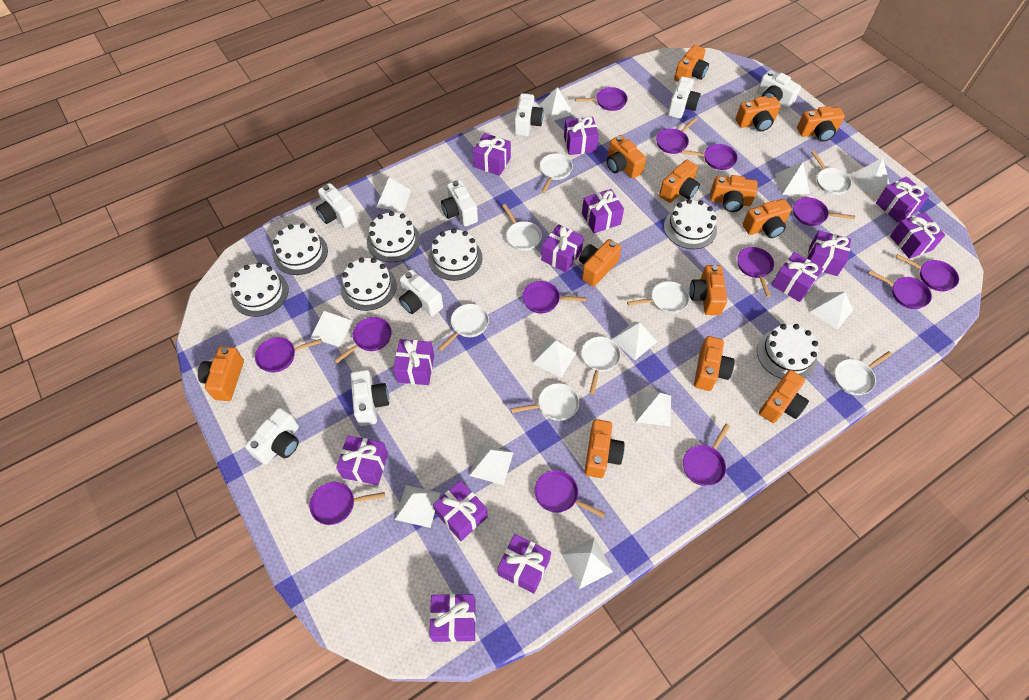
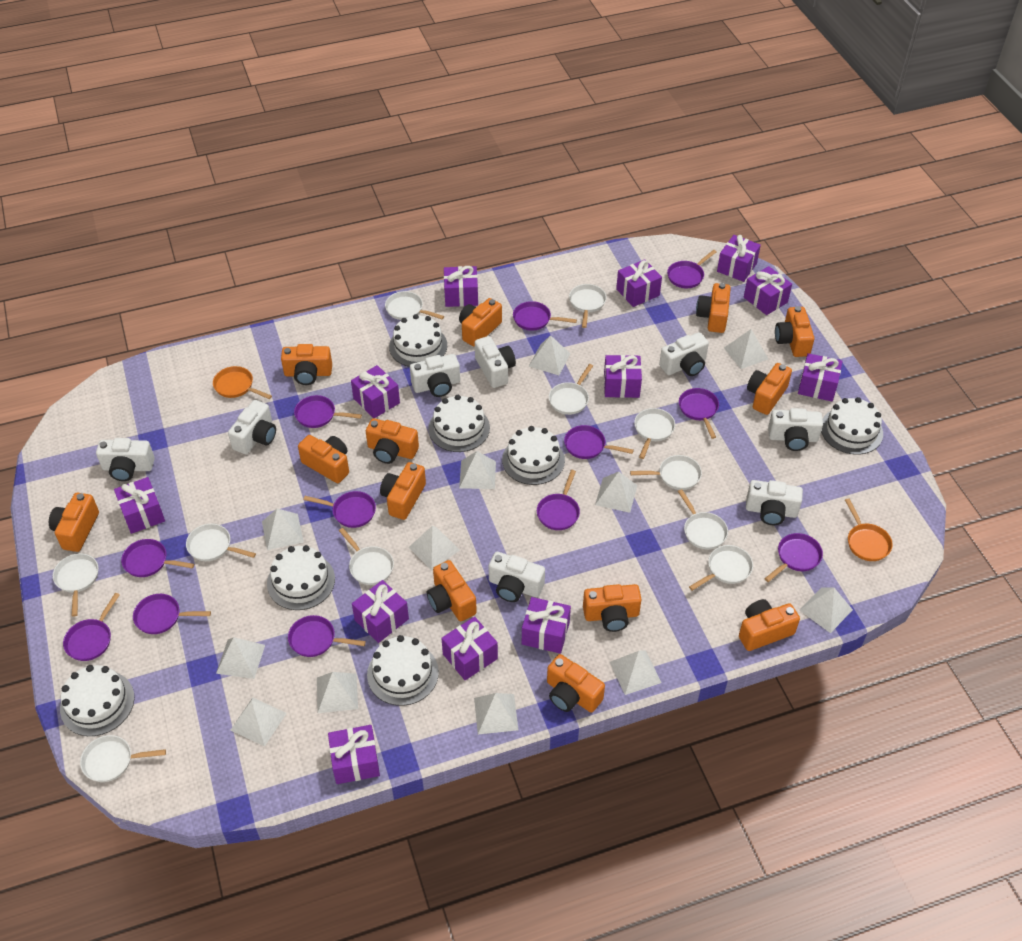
orange pan: 0 -> 2
purple gift: 13 -> 12
purple pan: 13 -> 12
white pan: 8 -> 11

